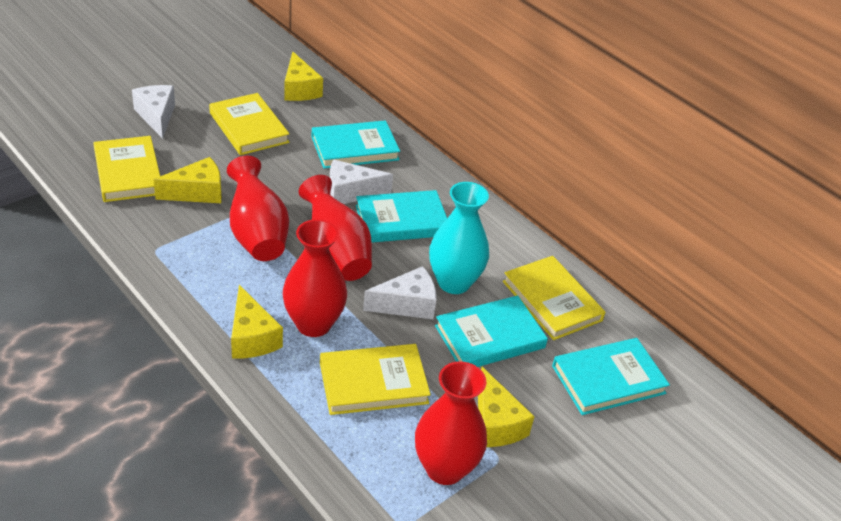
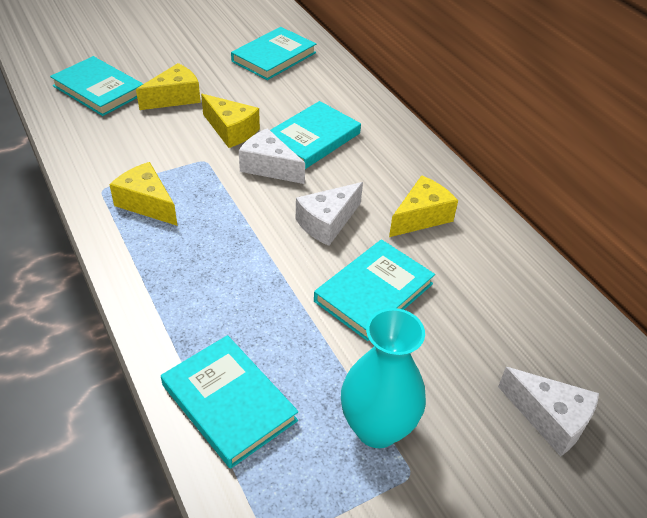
red vase: 4 -> 0
turquoise book: 4 -> 5
yellow book: 4 -> 0

